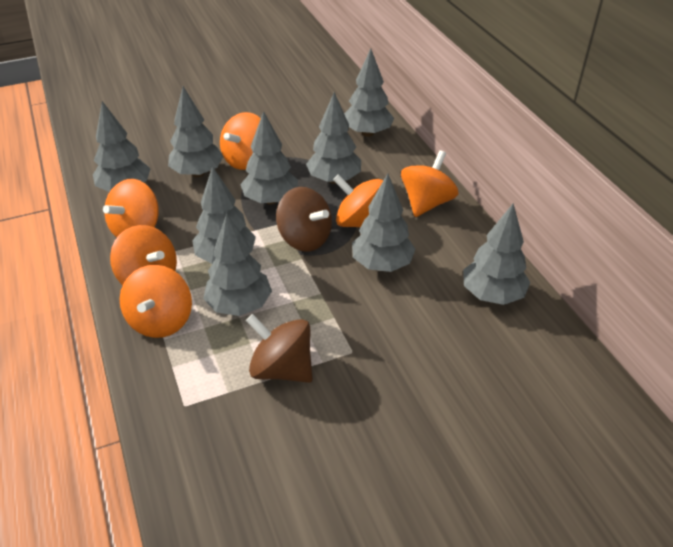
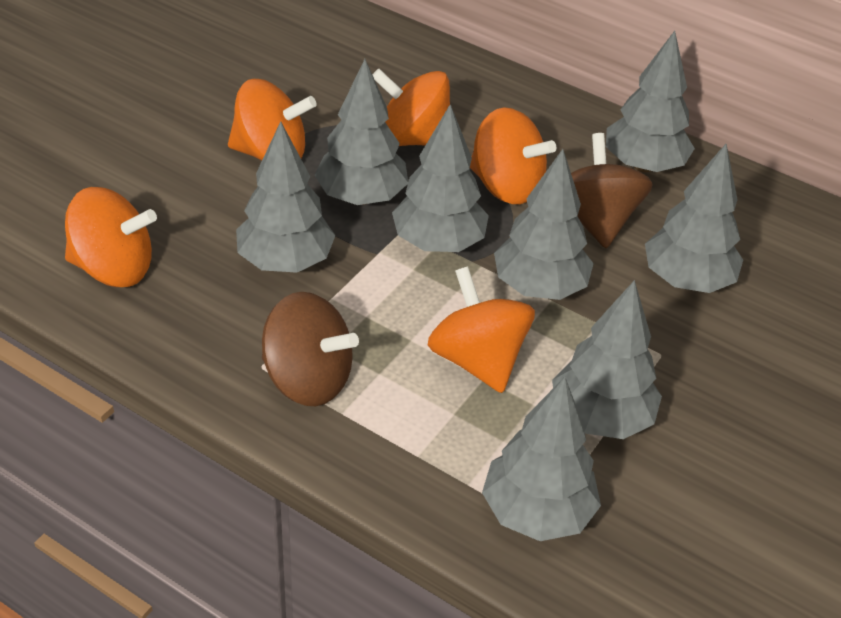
grey tree: 9 -> 8
orange spinning top: 6 -> 5

